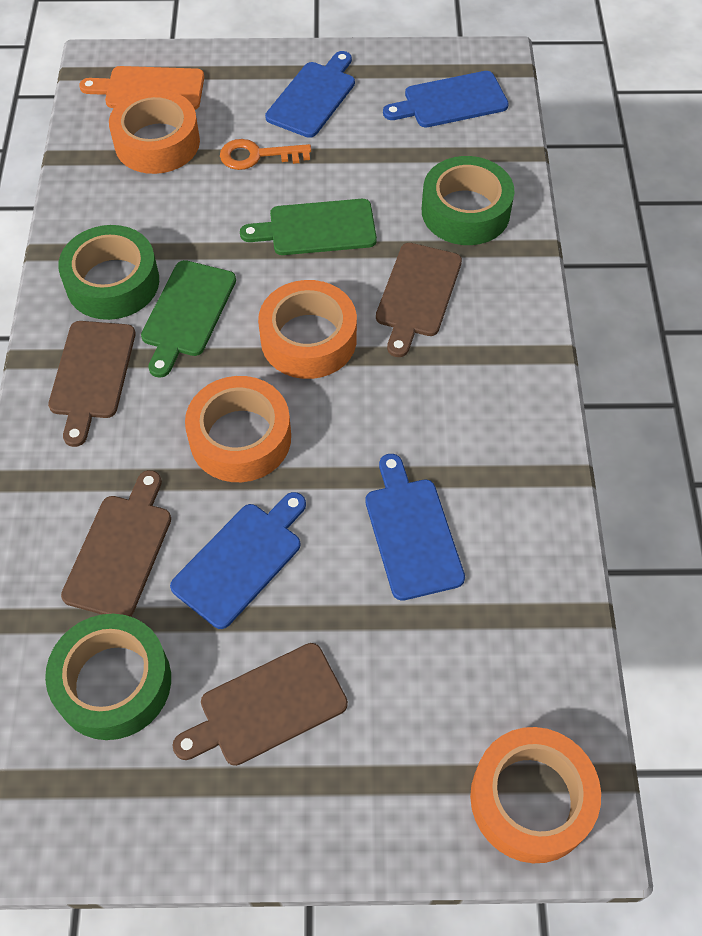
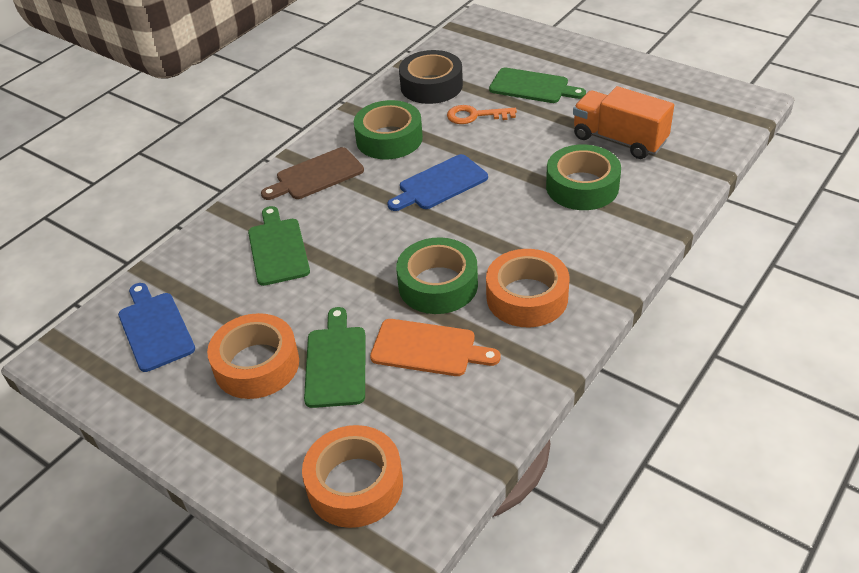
black tape: 0 -> 1
blue cutting board: 4 -> 2
brown cutting board: 4 -> 1
green cutting board: 2 -> 3
orange tape: 4 -> 3
orange truck: 0 -> 1

